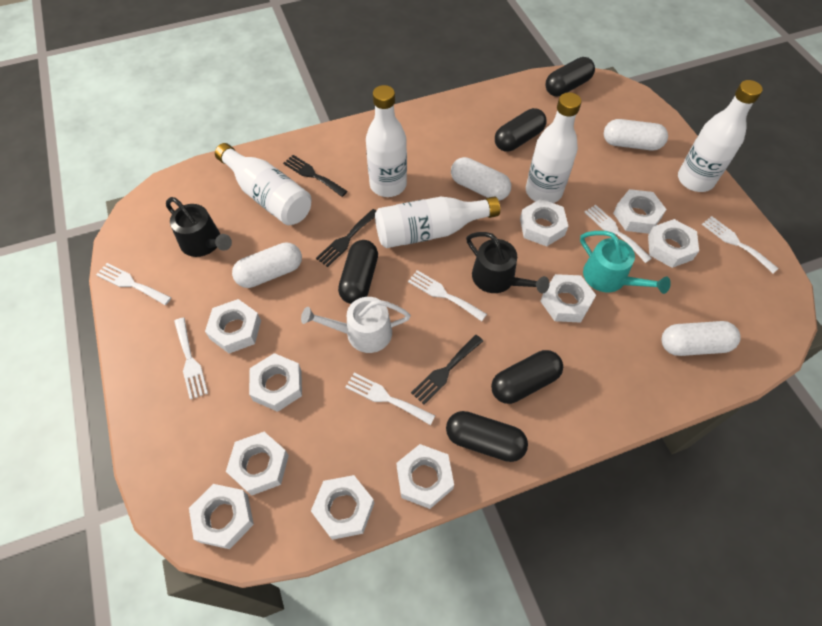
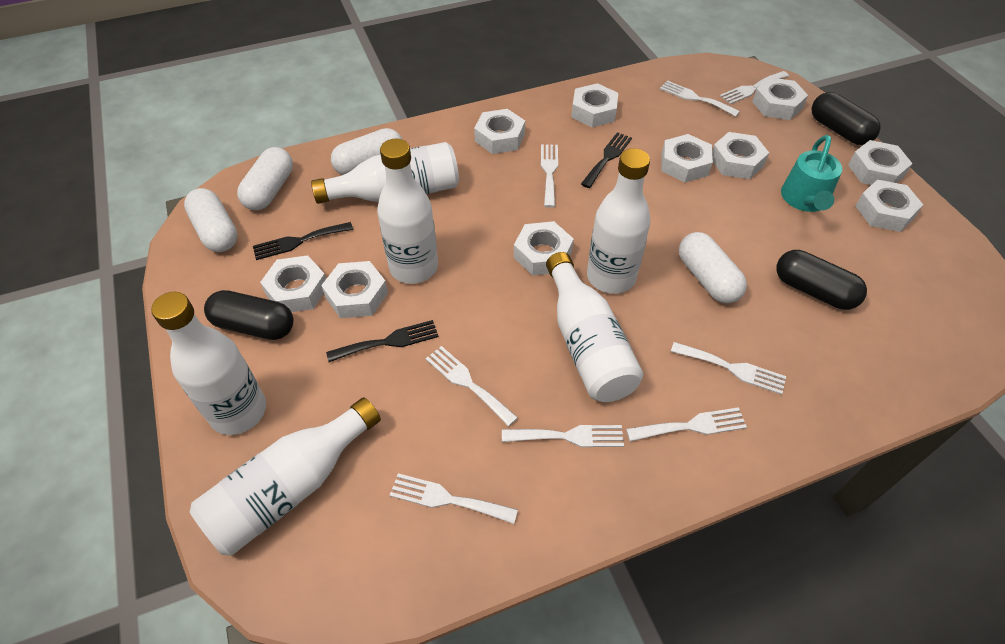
black capsule: 5 -> 3
black watering can: 2 -> 0
white bottle: 5 -> 6
white fork: 6 -> 8
white watering can: 1 -> 0

